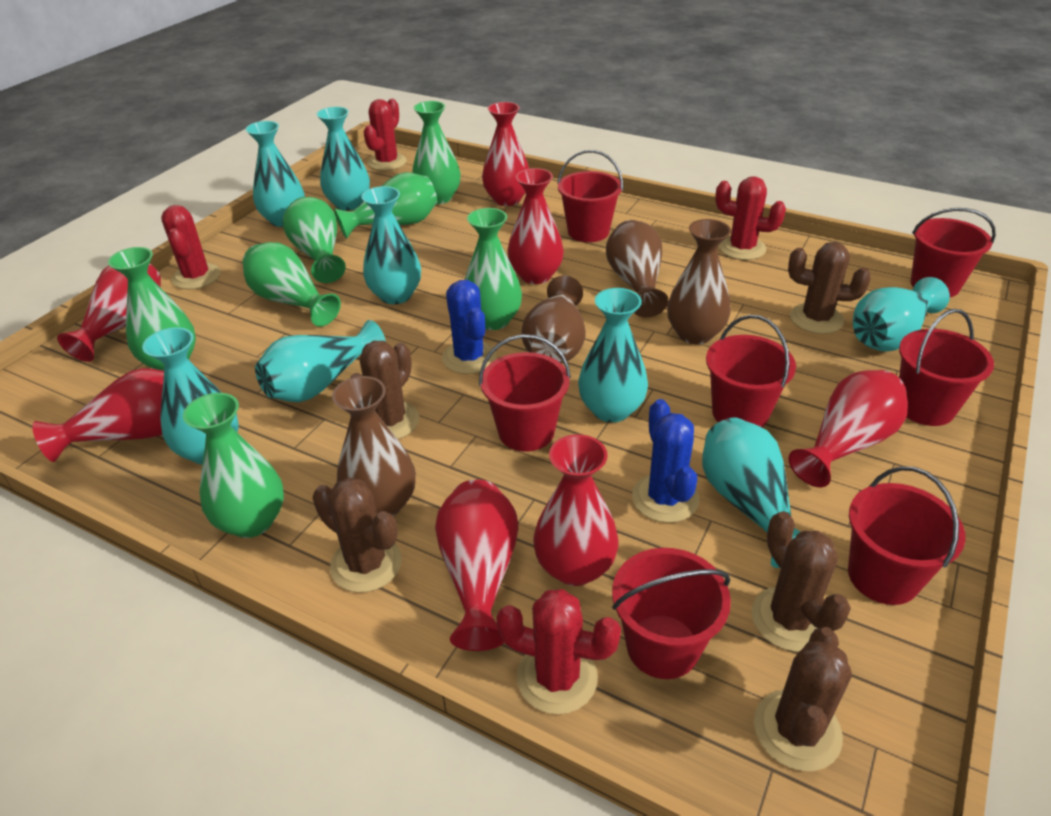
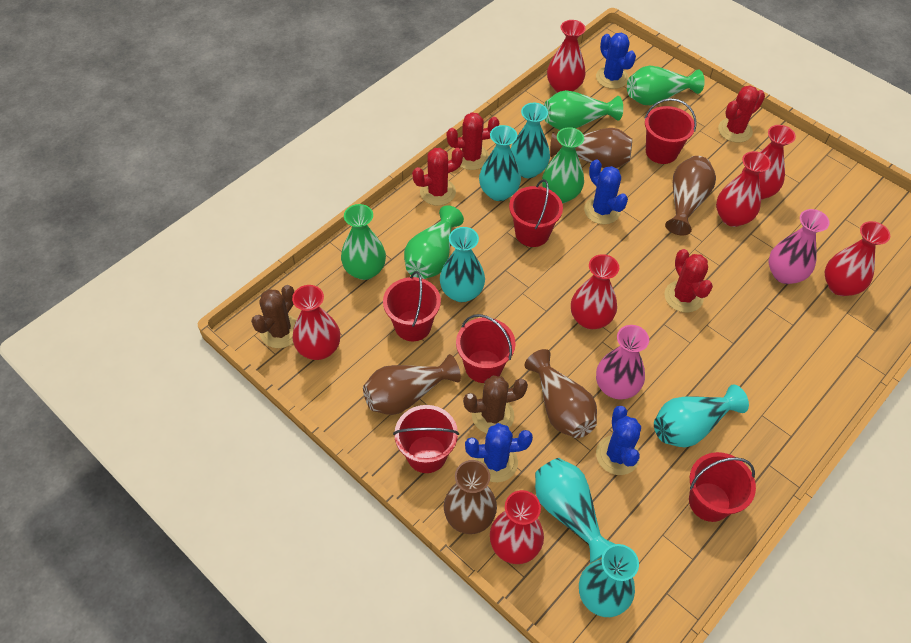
blue cactus: 2 -> 4
brown cactus: 5 -> 2
brown vase: 4 -> 5
green vase: 7 -> 5
pink vase: 0 -> 2
red bucket: 7 -> 6
turquoise vase: 8 -> 6

